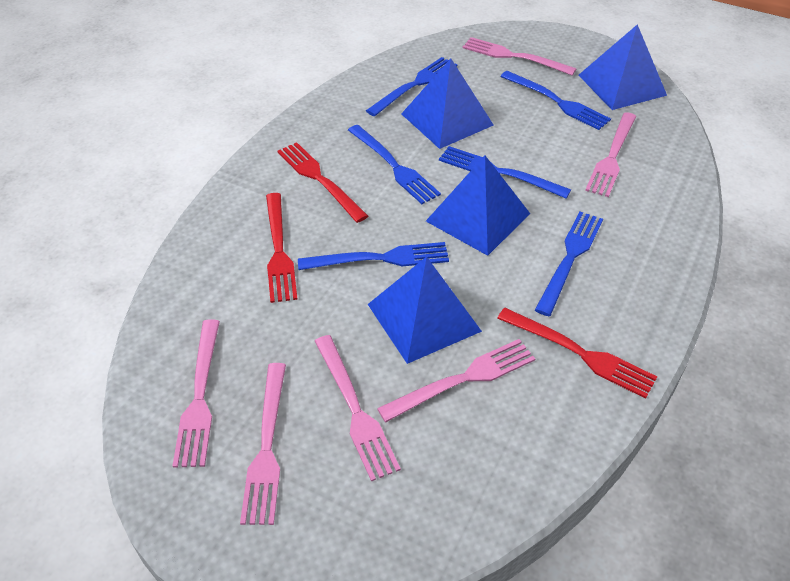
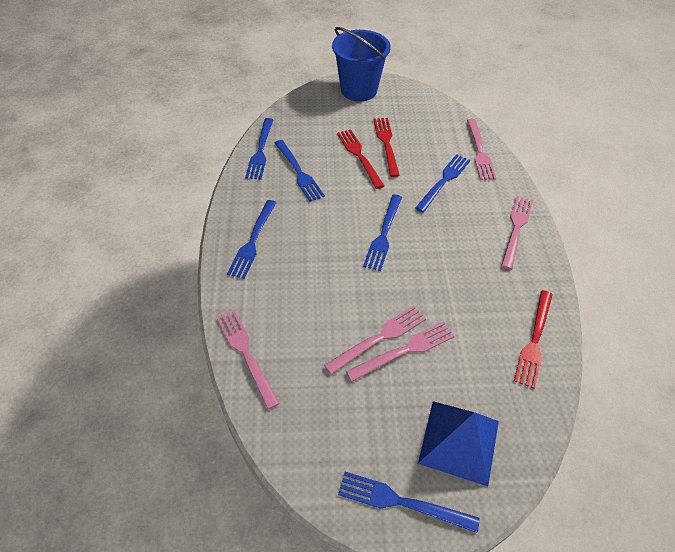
blue bucket: 0 -> 1
blue pyramid: 4 -> 1
pink fork: 6 -> 5

